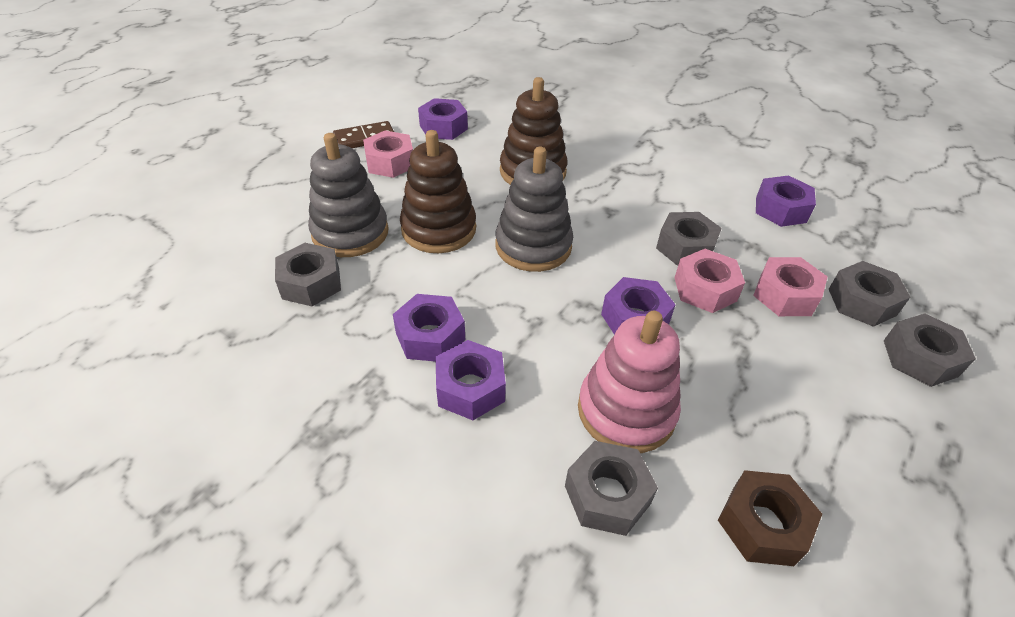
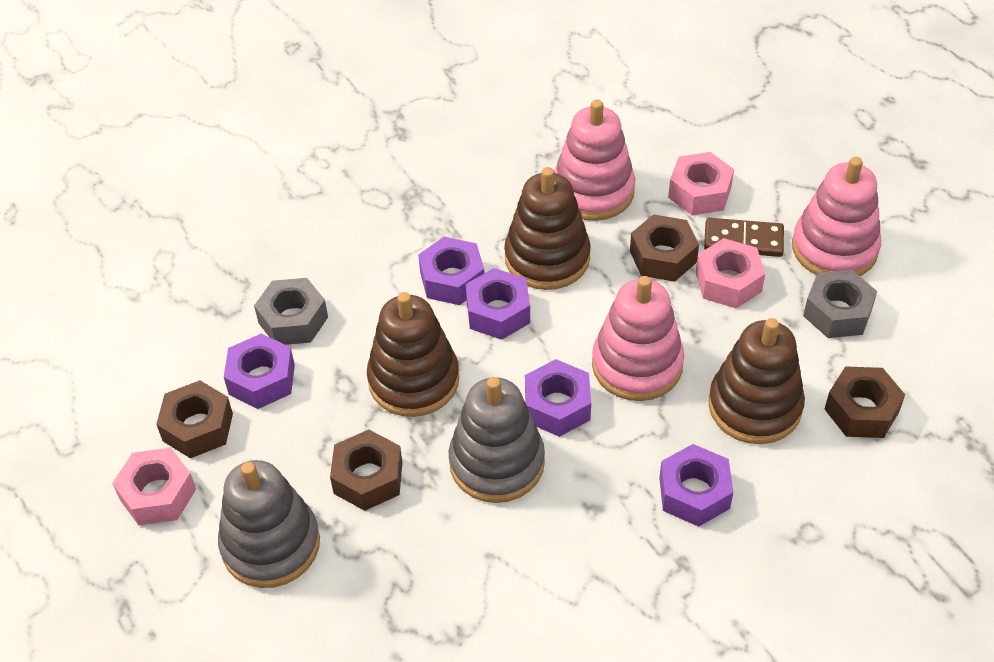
brown nut: 1 -> 4
brown stacking toy: 2 -> 3
grey nut: 5 -> 2
pink stacking toy: 1 -> 3

